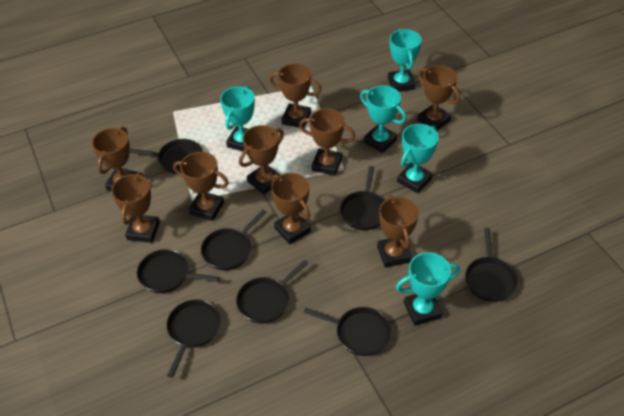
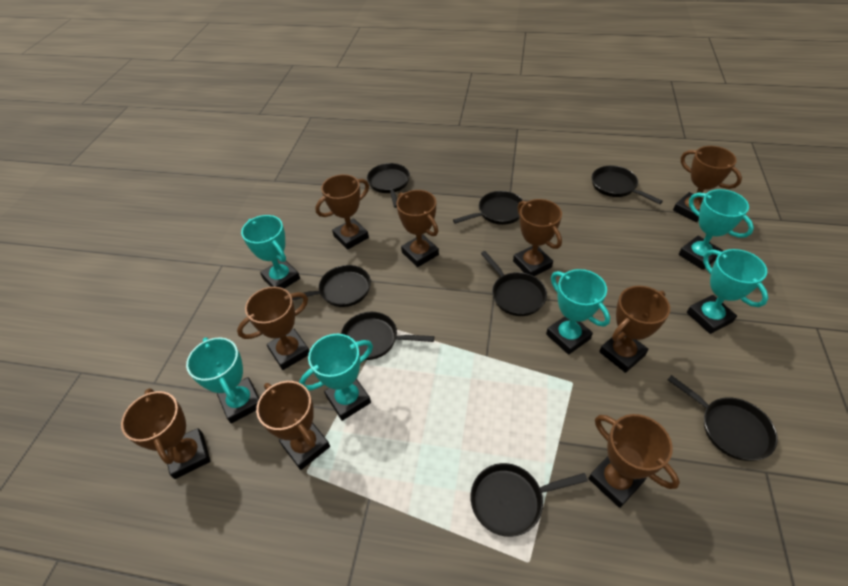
turquoise trophy: 5 -> 6

